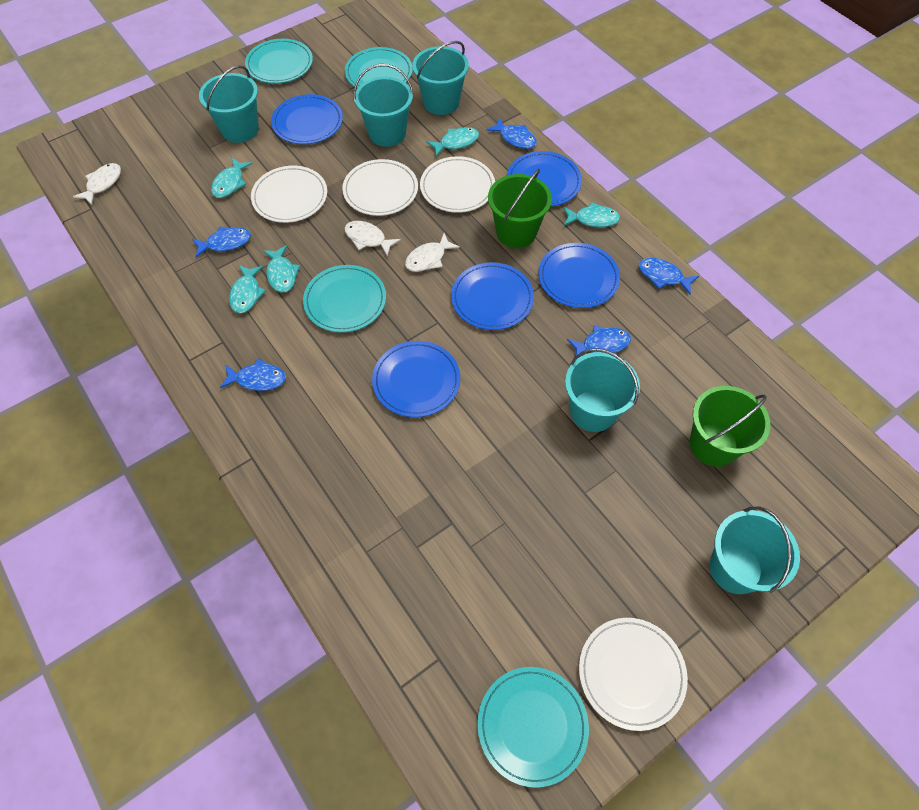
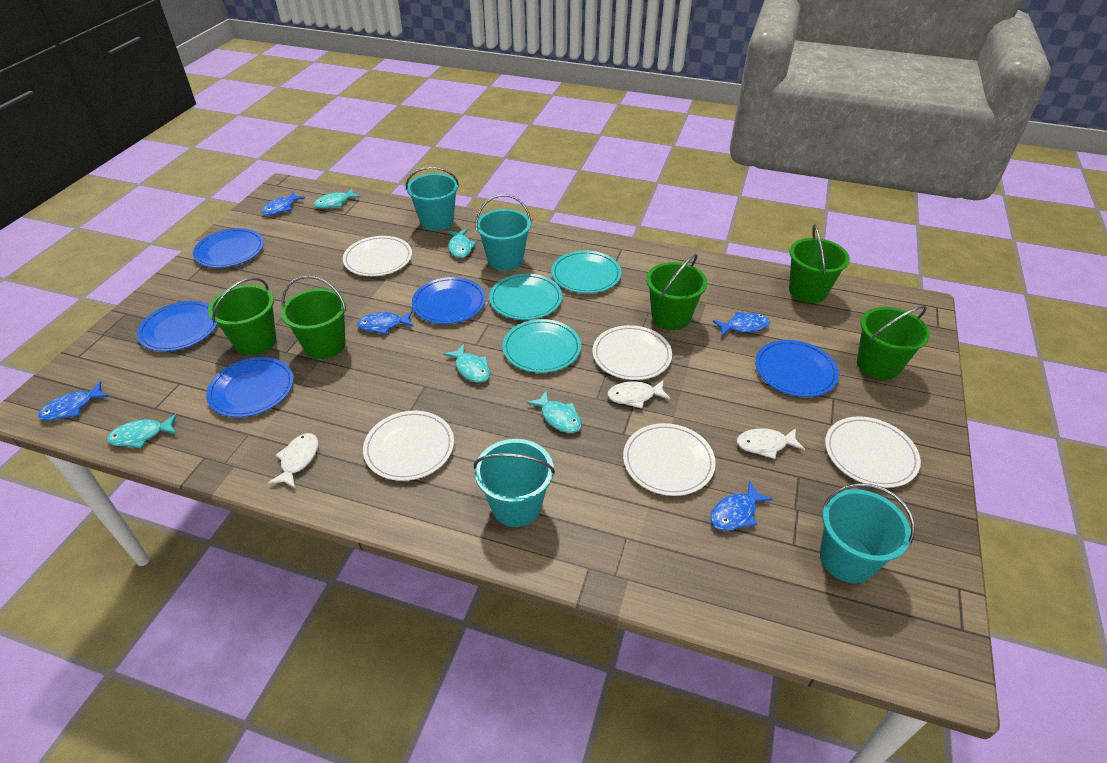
green bucket: 2 -> 5
turquoise bucket: 5 -> 4
turquoise plate: 4 -> 3
white plate: 4 -> 5

